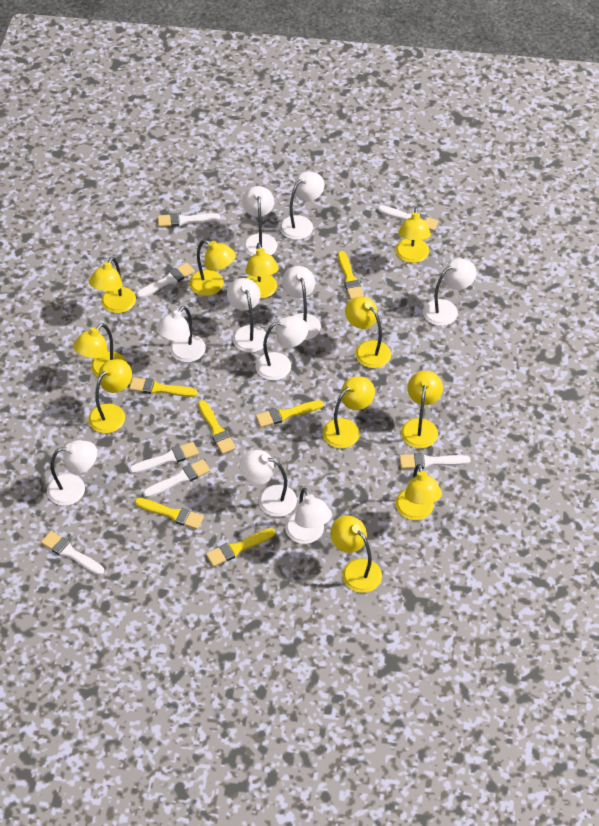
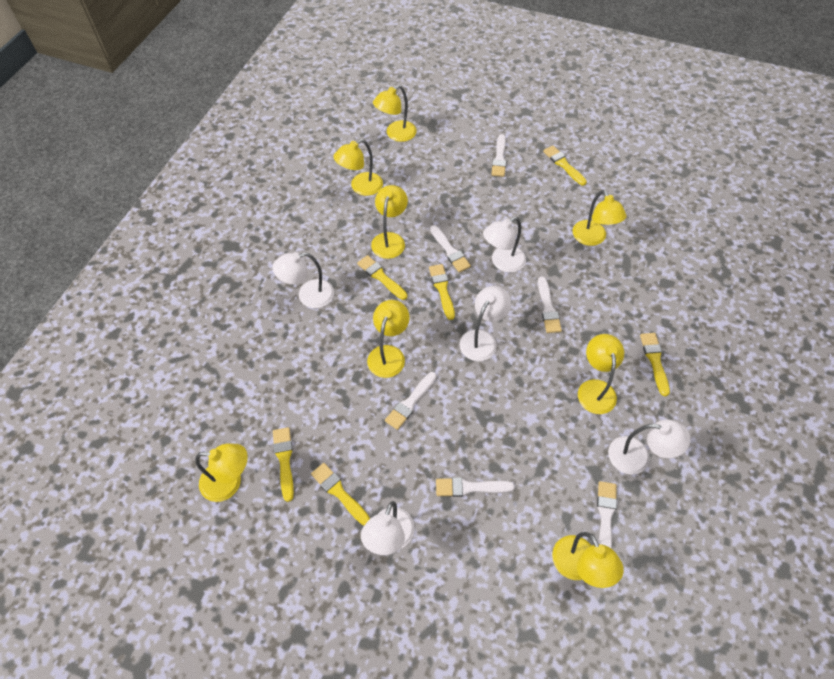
white brush: 7 -> 6
white lamp: 10 -> 5
yellow lamp: 11 -> 8

